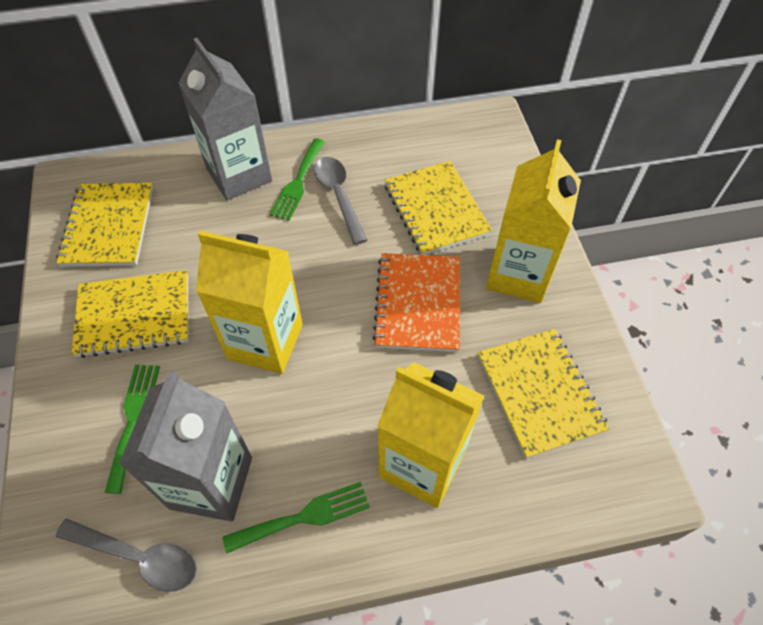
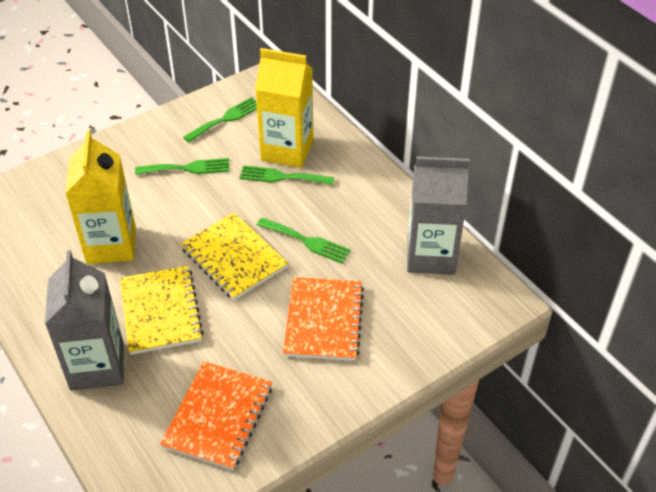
green fork: 3 -> 4
grey spoon: 2 -> 0
orange notebook: 1 -> 2
yellow carton: 3 -> 2
yellow notebook: 4 -> 2

